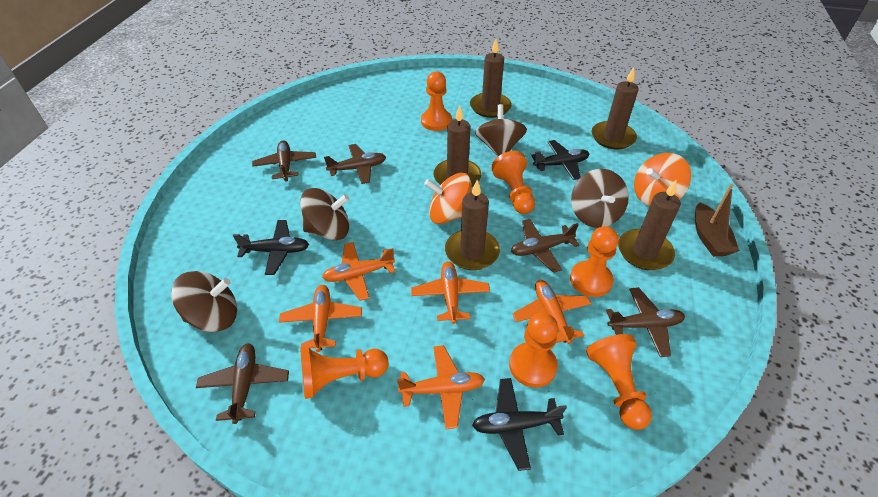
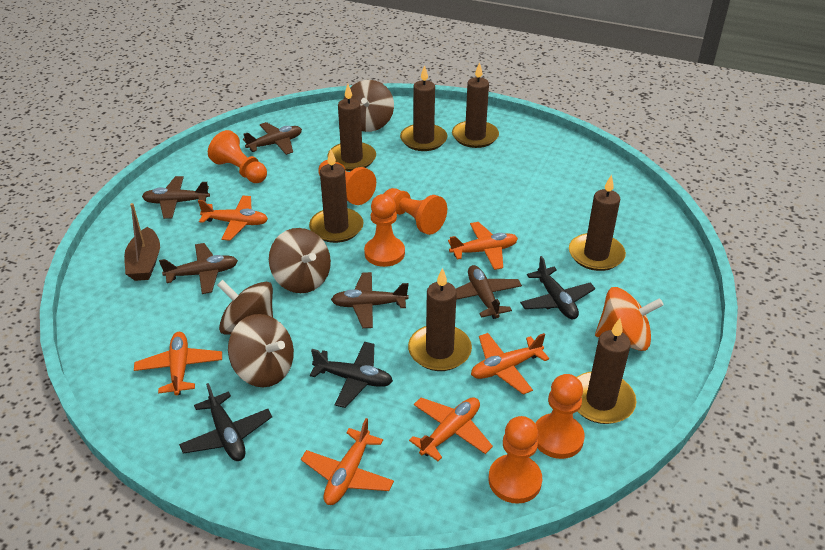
brown candle: 5 -> 7
orange plane: 5 -> 6
orange spinning top: 2 -> 1

